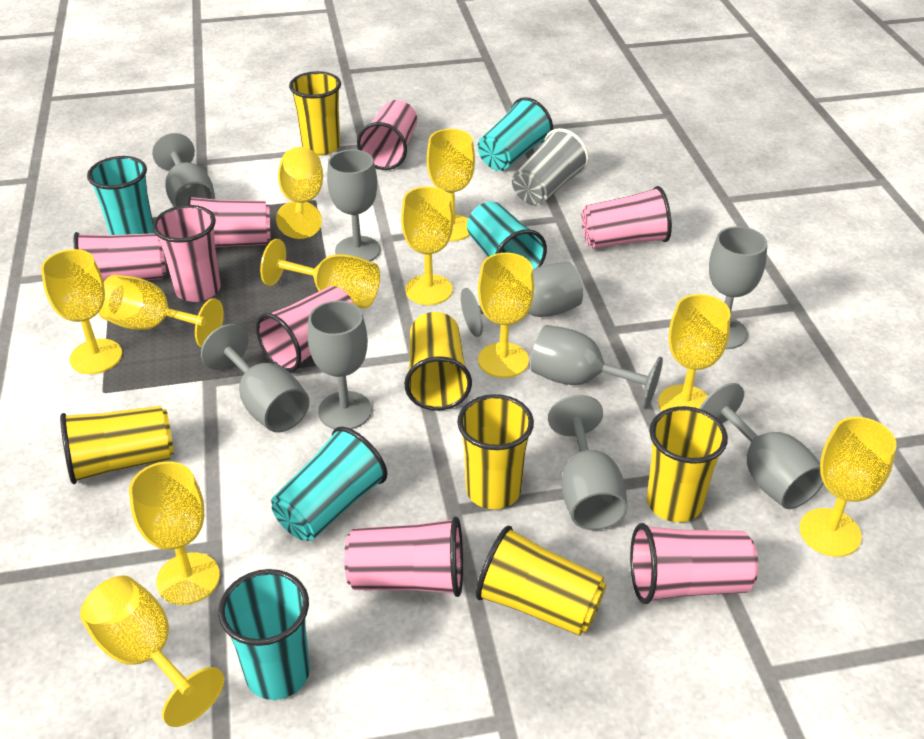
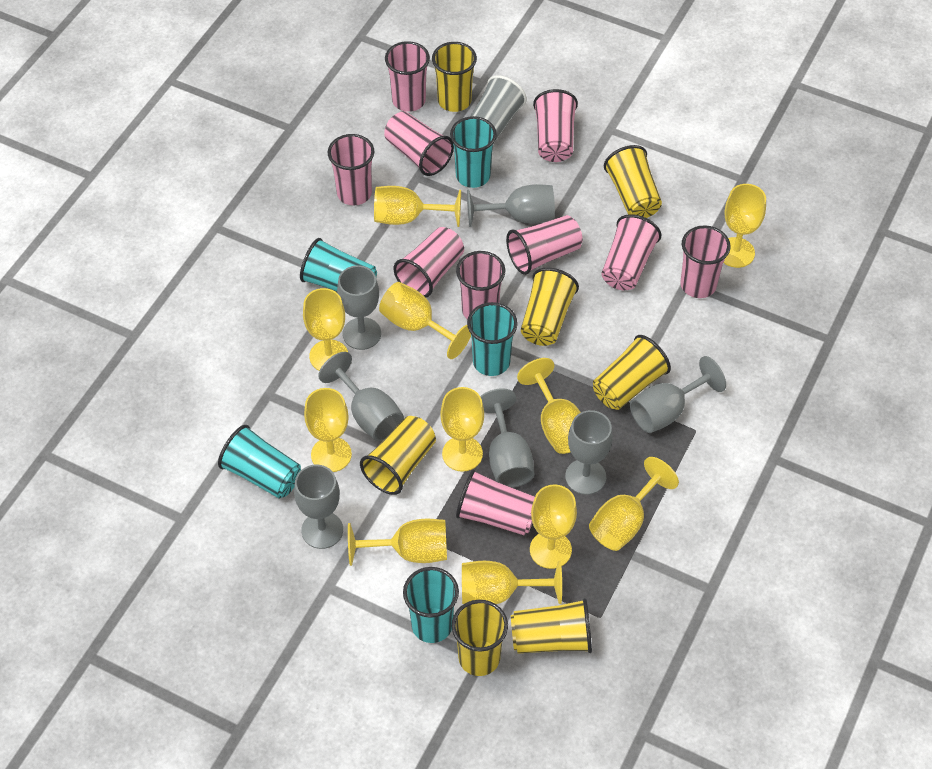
grey goblet: 9 -> 7
pink cup: 8 -> 10
yellow cup: 6 -> 7

